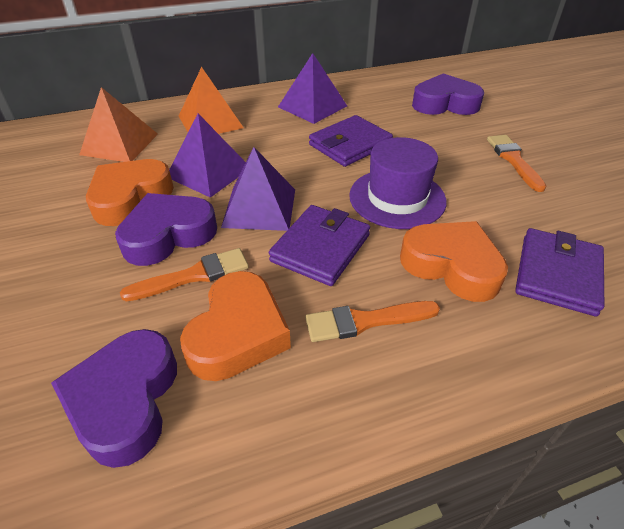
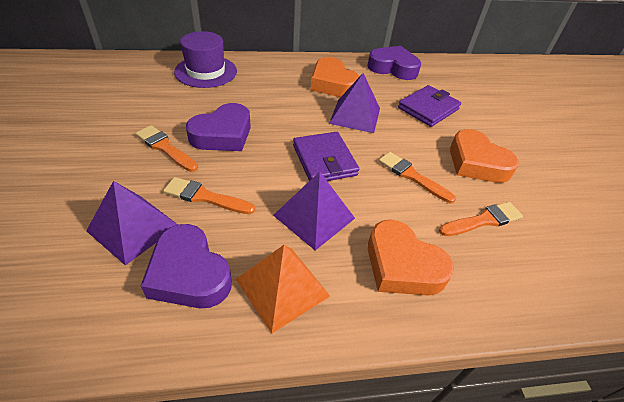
orange brush: 3 -> 4
orange pyramid: 2 -> 1
purple wallet: 3 -> 2

